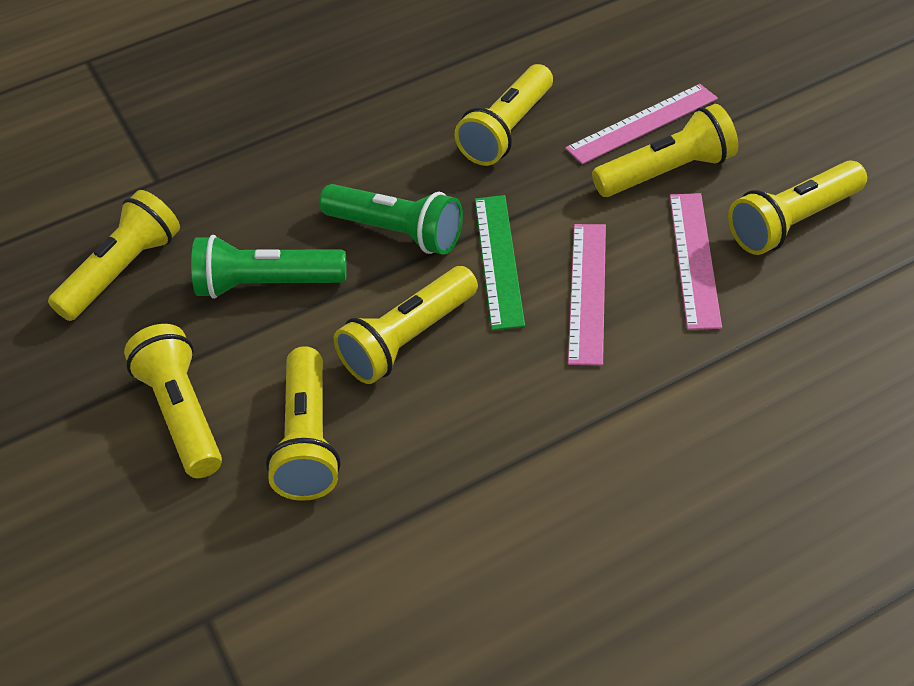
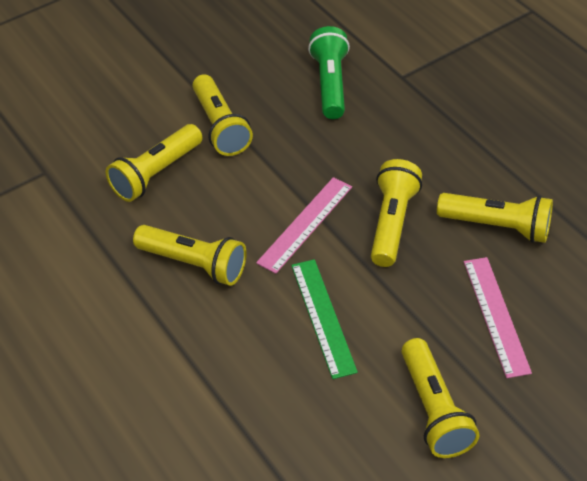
green flashlight: 2 -> 1
pink ruler: 3 -> 2
yellow flashlight: 7 -> 6

